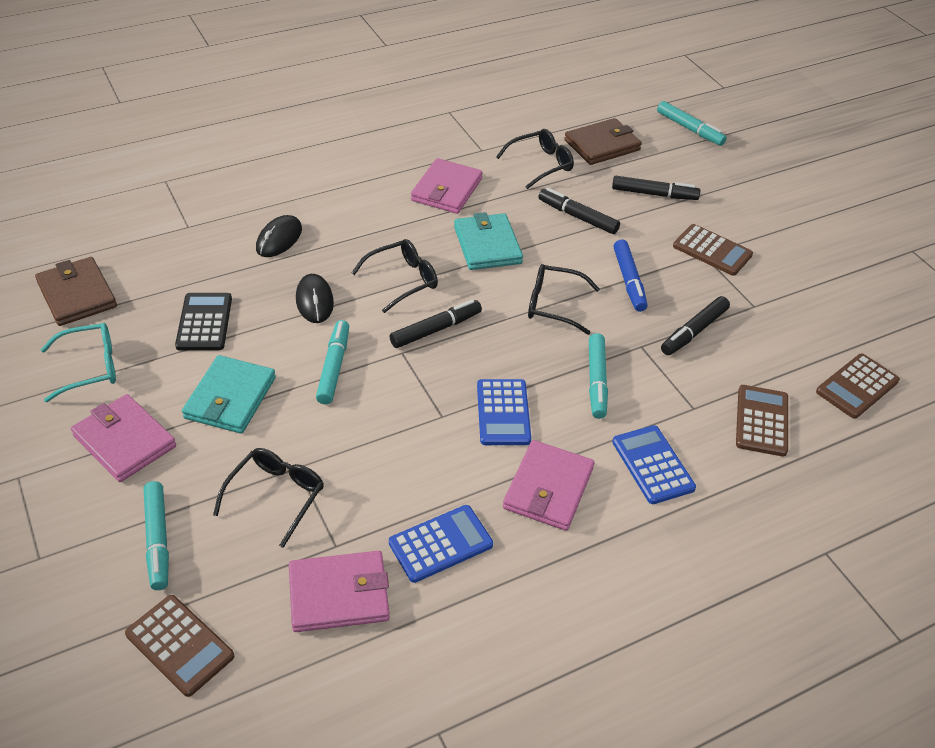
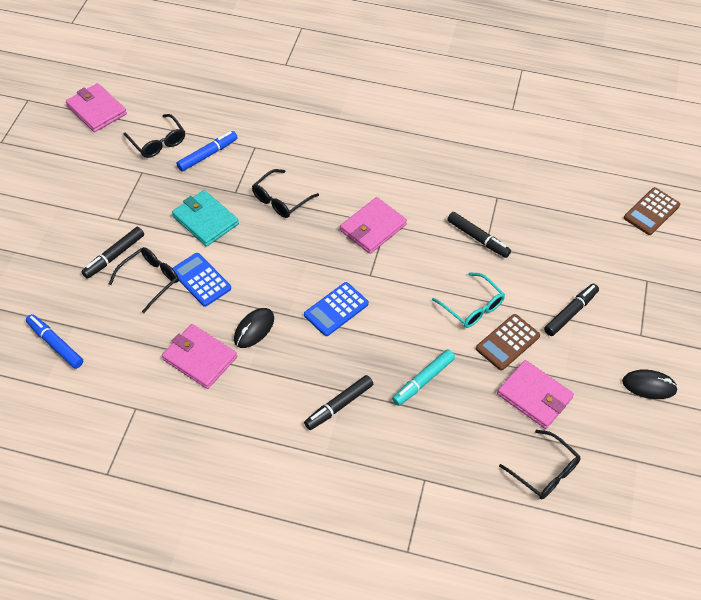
black calculator: 1 -> 0
blue calculator: 3 -> 2
blue marker: 1 -> 2
brown calculator: 4 -> 2
brown wallet: 2 -> 0
turquoise marker: 4 -> 1
turquoise wallet: 2 -> 1

